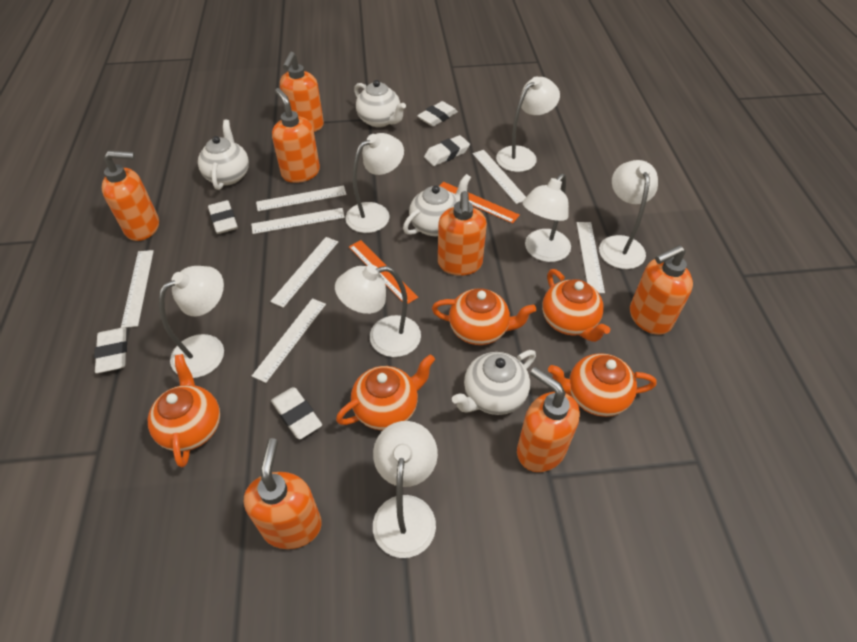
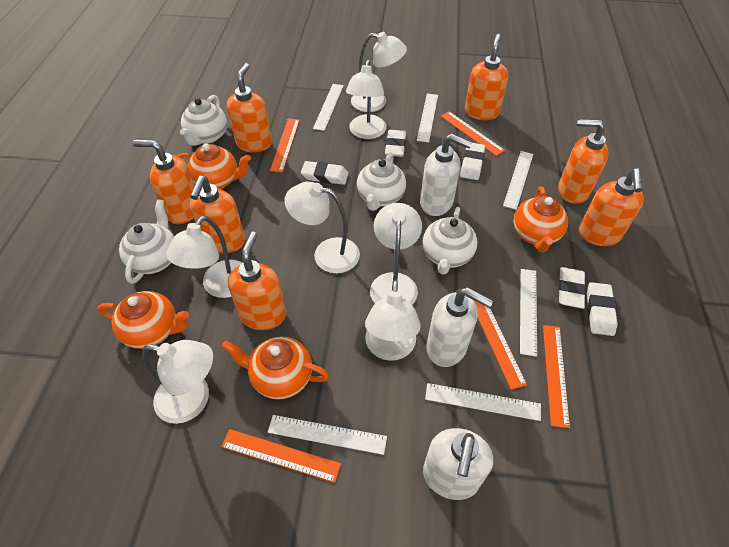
orange ruler: 2 -> 5
orange teapot: 5 -> 4
white ruler: 7 -> 6
white soap dispenser: 0 -> 3

